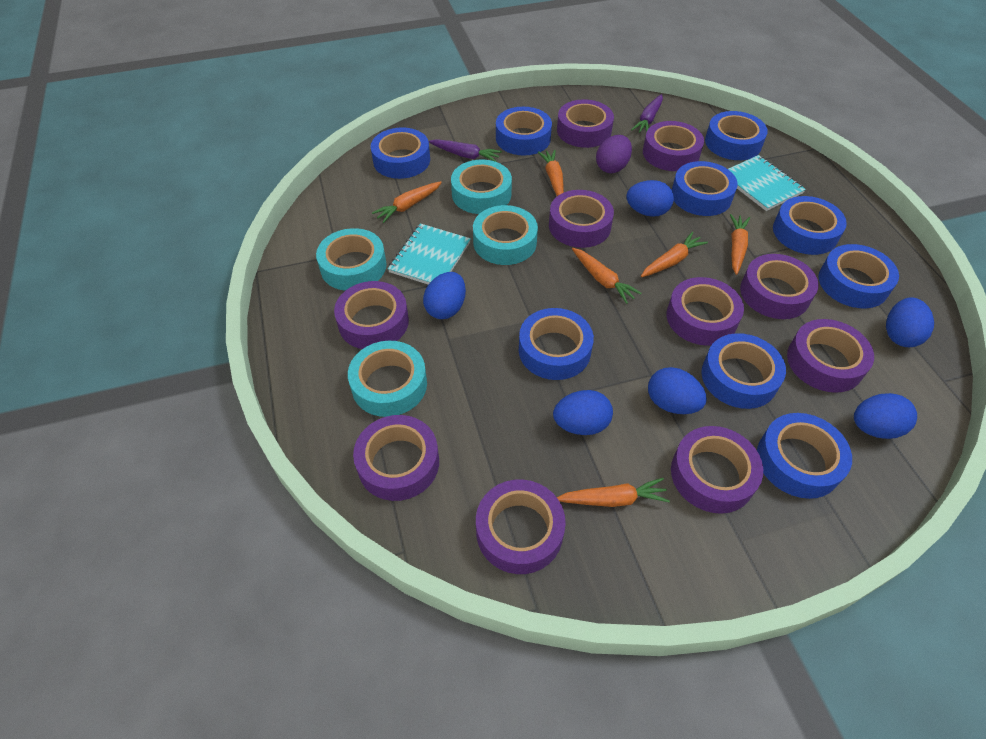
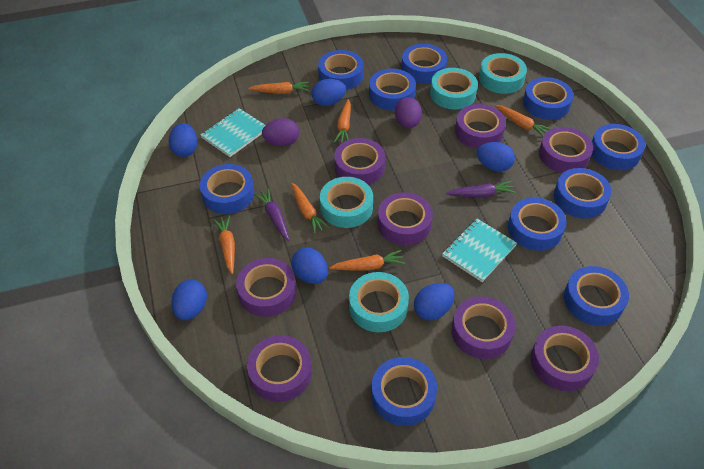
blue tape: 9 -> 10
purple egg: 1 -> 2
purple tape: 10 -> 8

